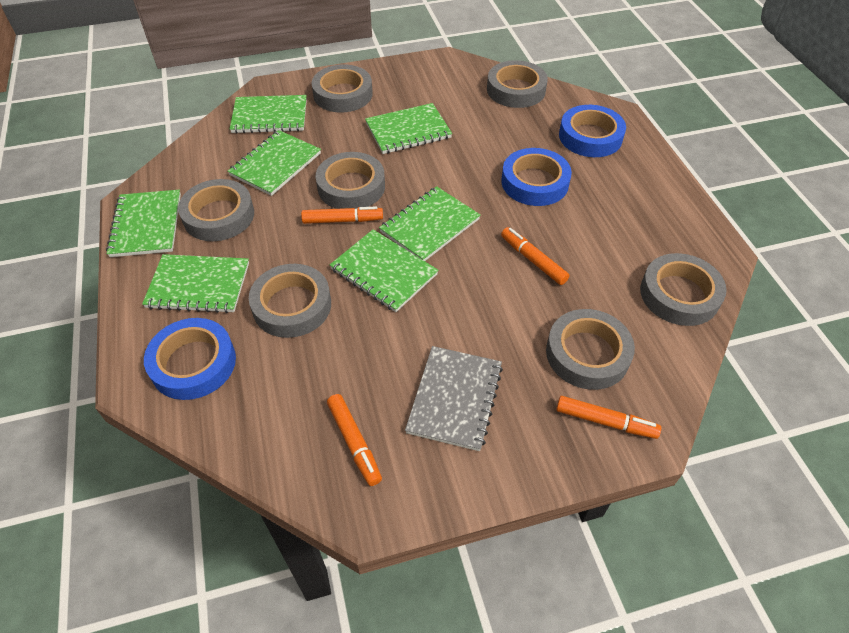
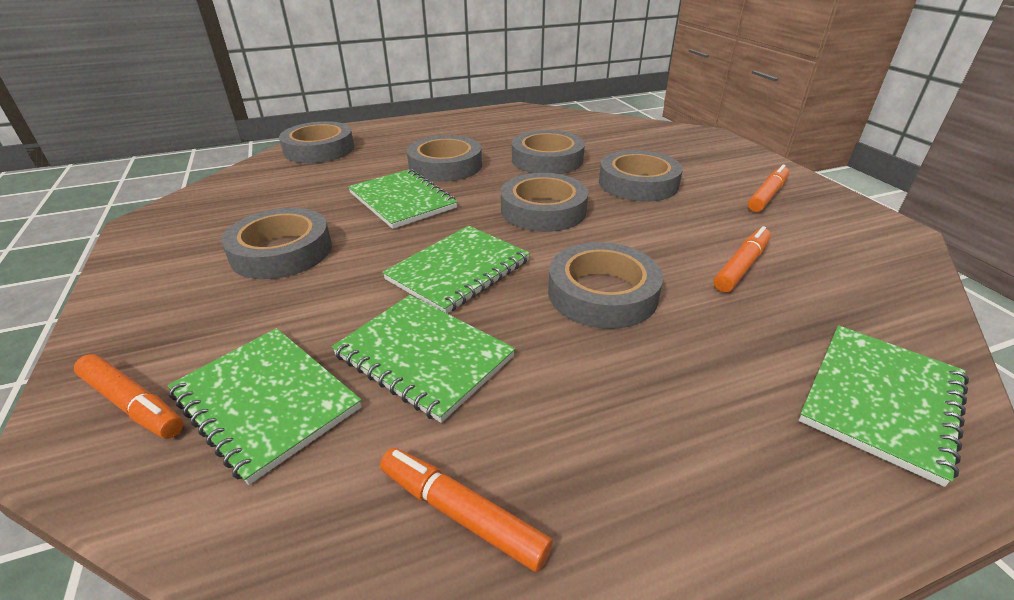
blue tape: 3 -> 0
green notebook: 7 -> 5
grey notebook: 1 -> 0

